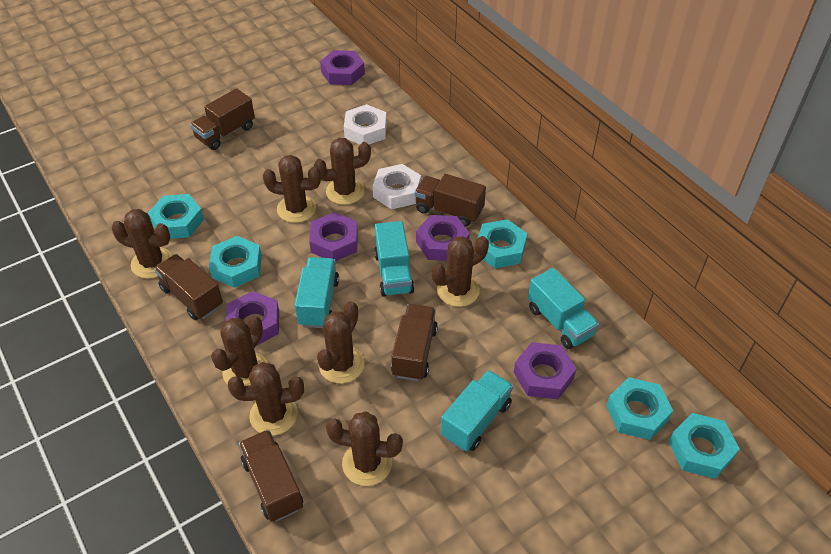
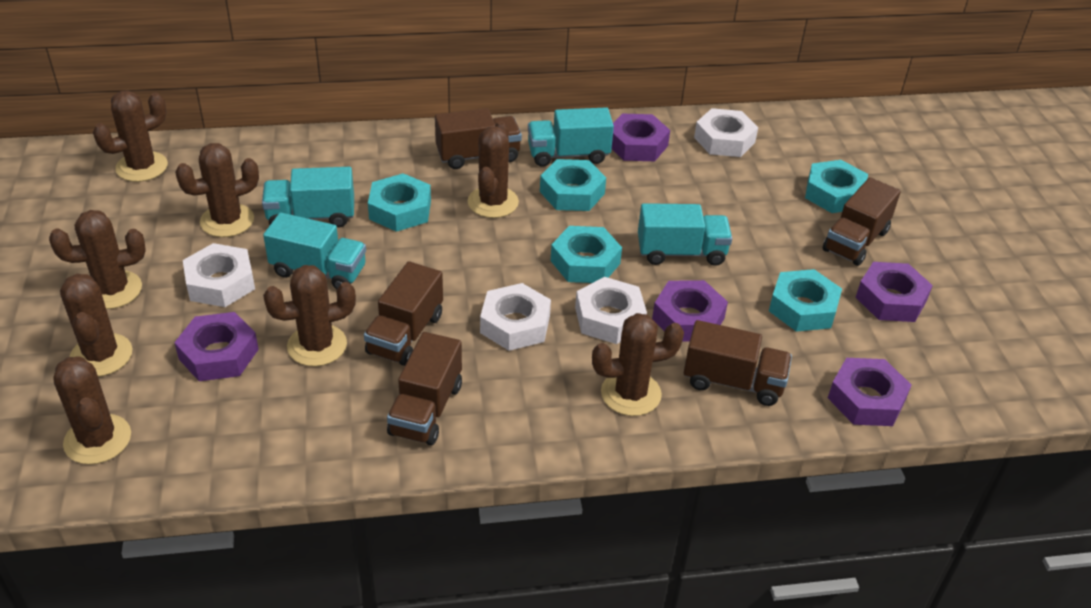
white nut: 2 -> 4

